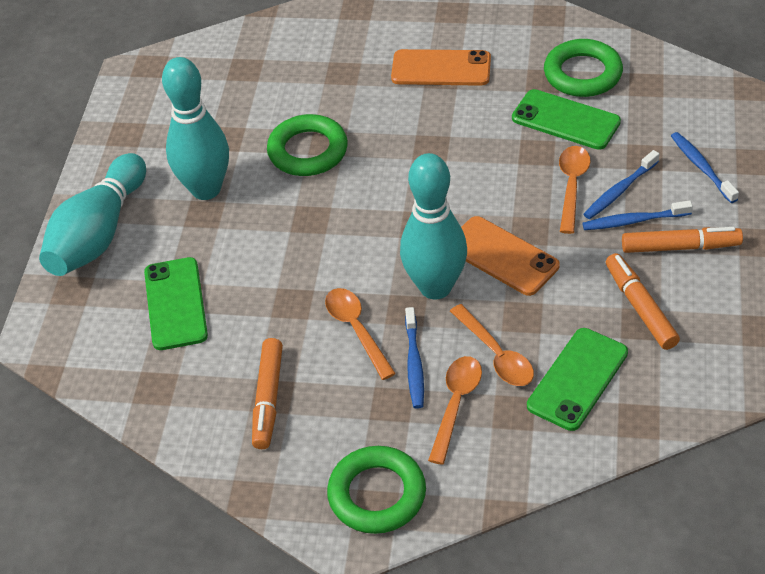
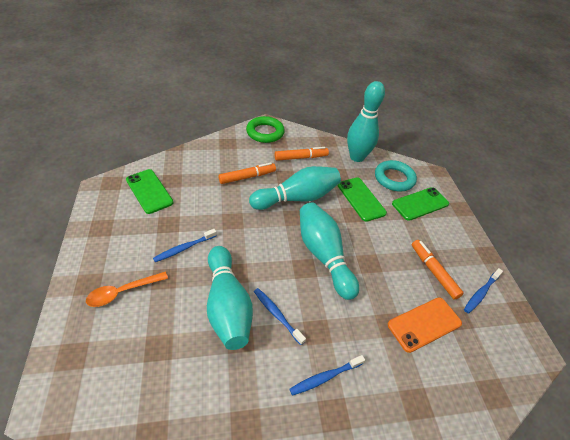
green ring: 3 -> 1
orange phone: 2 -> 1
orange spoon: 4 -> 1
turquoise bowling pin: 3 -> 4
turquoise ring: 0 -> 1

